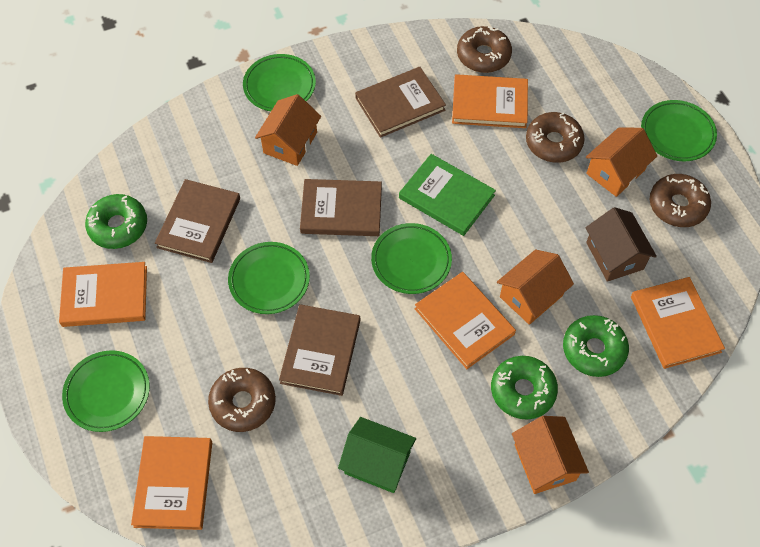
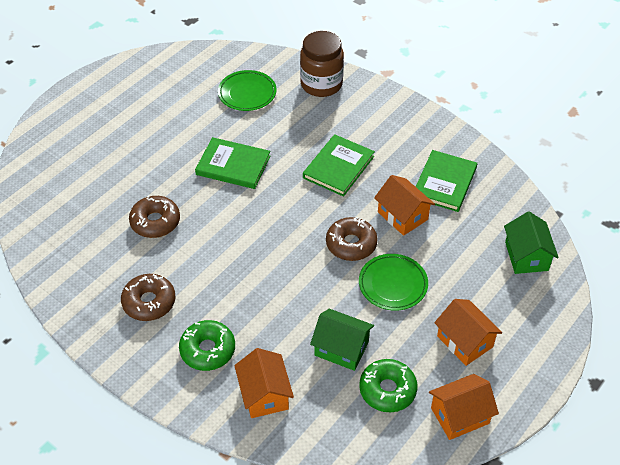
brown book: 4 -> 0
brown donut: 4 -> 3
brown house: 1 -> 0
brown jar: 0 -> 1
green book: 1 -> 3
green donut: 3 -> 2
green house: 1 -> 2
green plate: 5 -> 2
orange book: 5 -> 0

